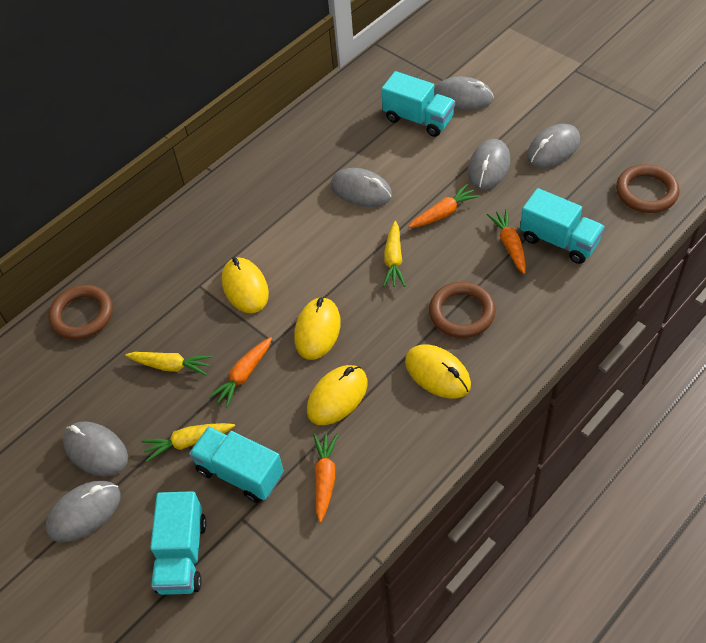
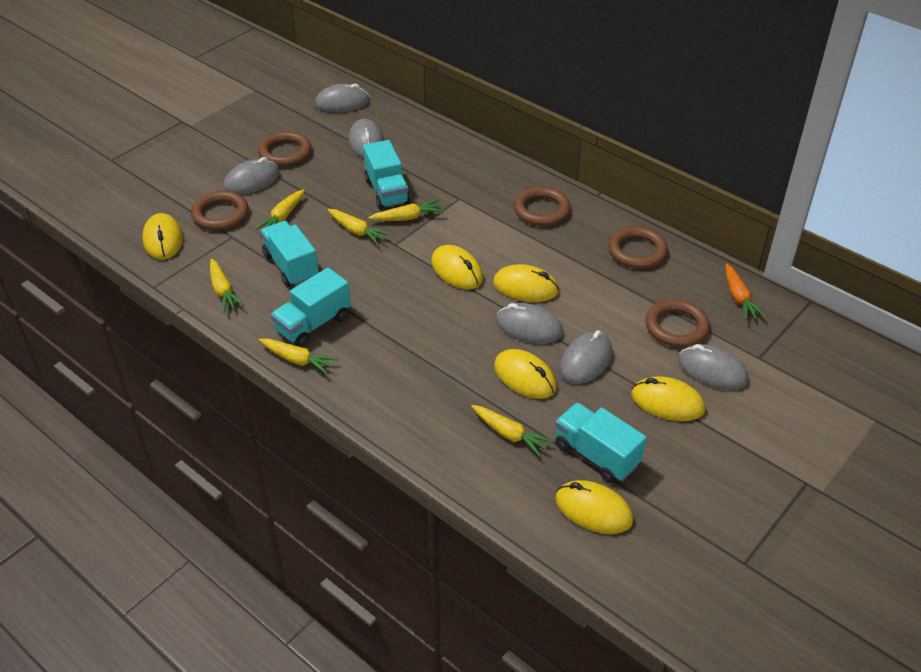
brown ring: 3 -> 5
orange carrot: 4 -> 1
yellow carrot: 3 -> 6
yellow mouse: 4 -> 6

